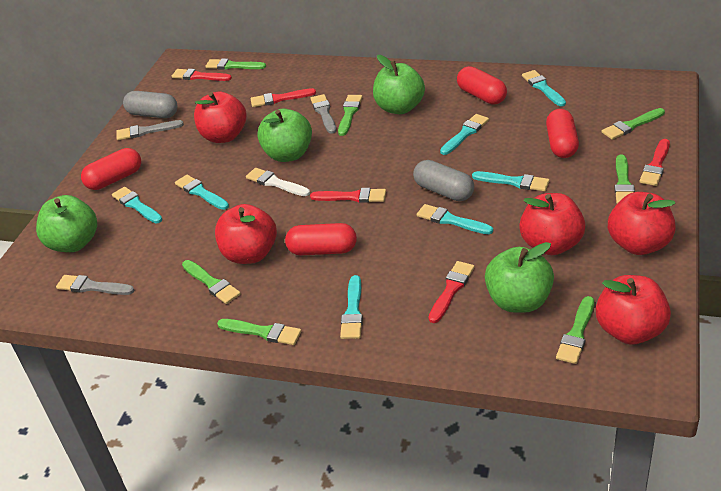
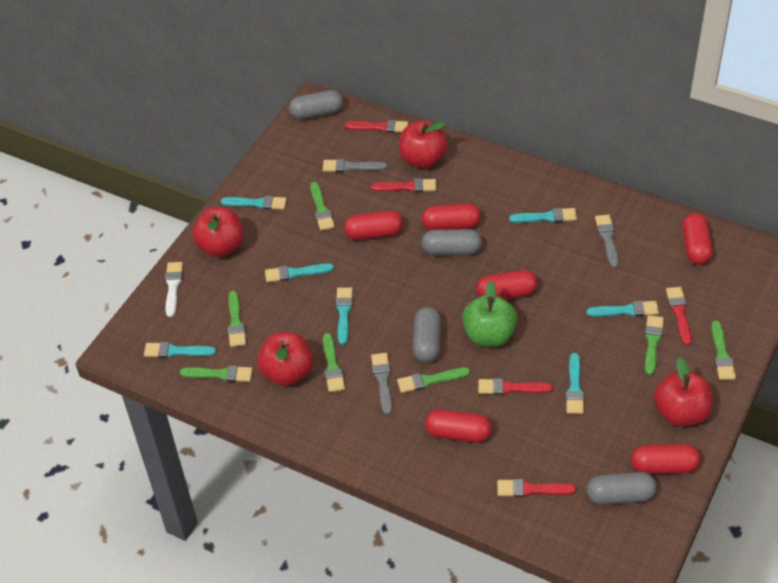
green apple: 4 -> 1
grey capsule: 2 -> 4
red apple: 5 -> 4
red capsule: 4 -> 6

